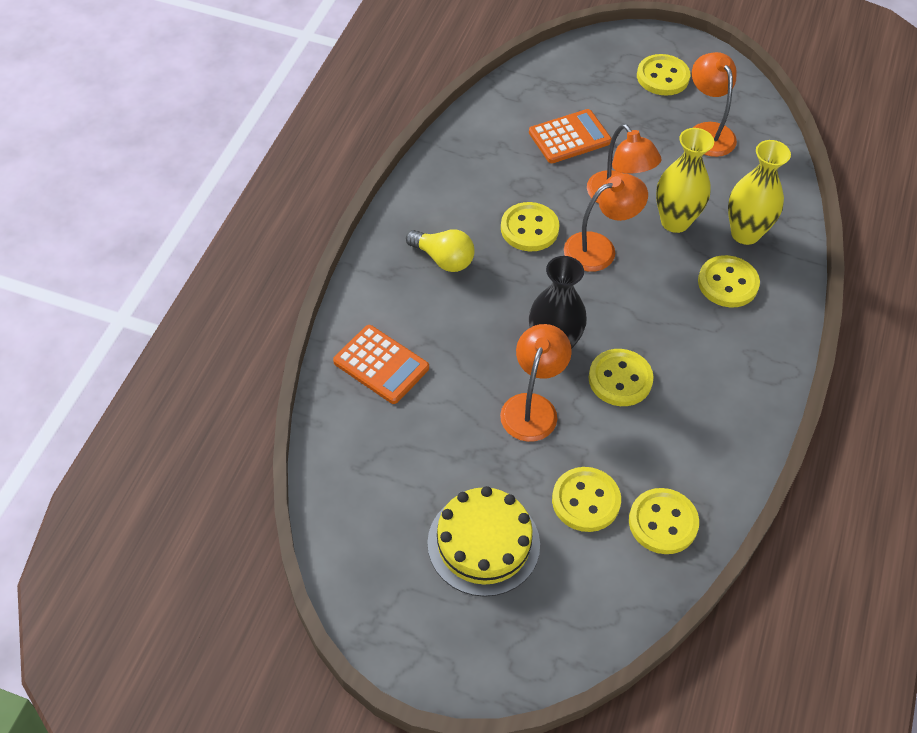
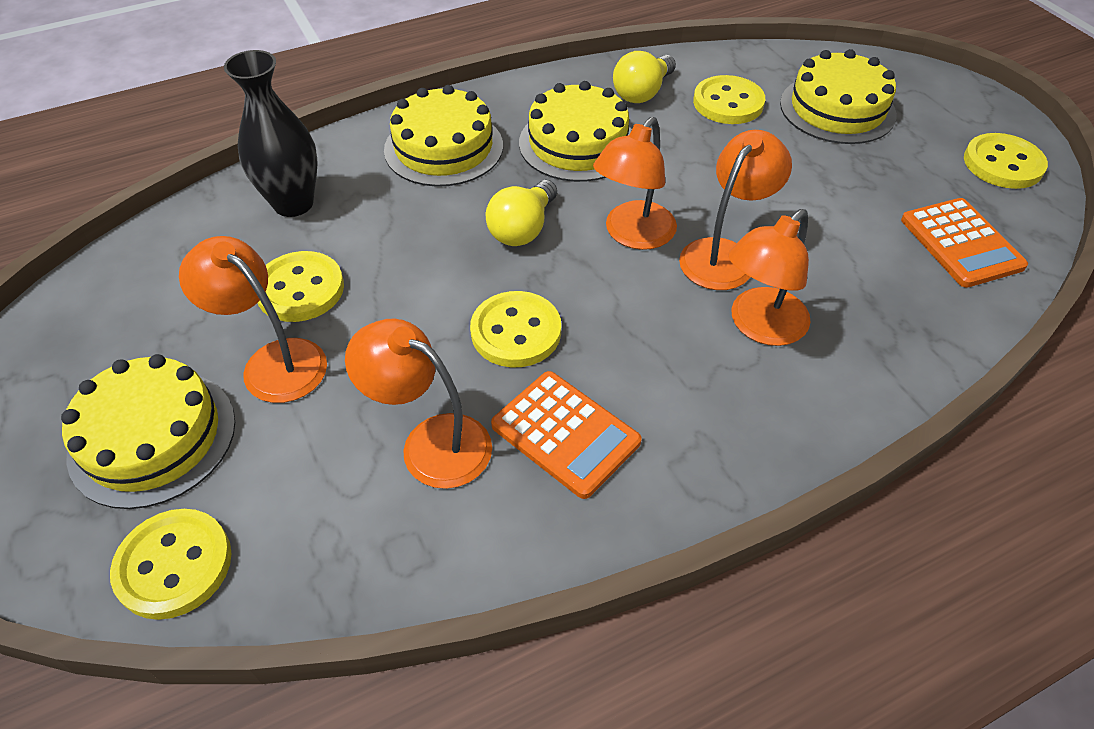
orange lamp: 4 -> 5
yellow button: 6 -> 5
yellow cake: 1 -> 4
yellow light bulb: 1 -> 2
yellow vase: 2 -> 0

